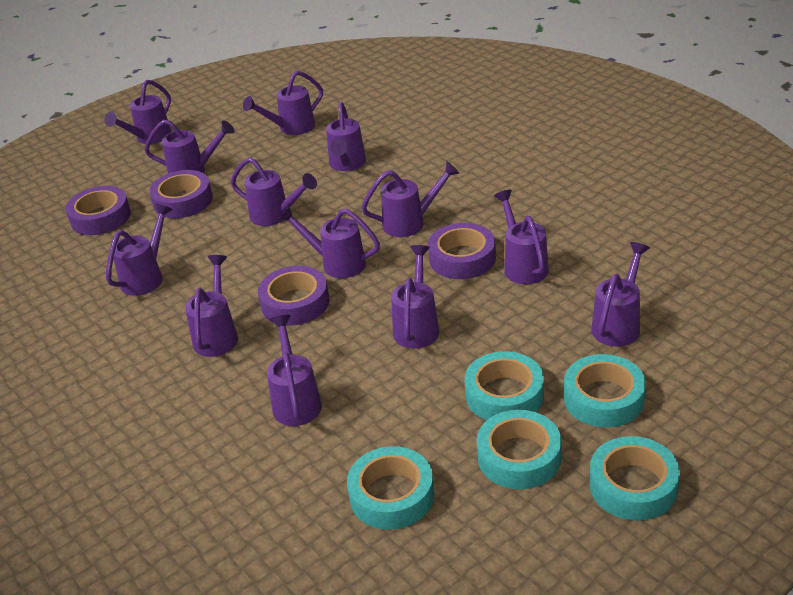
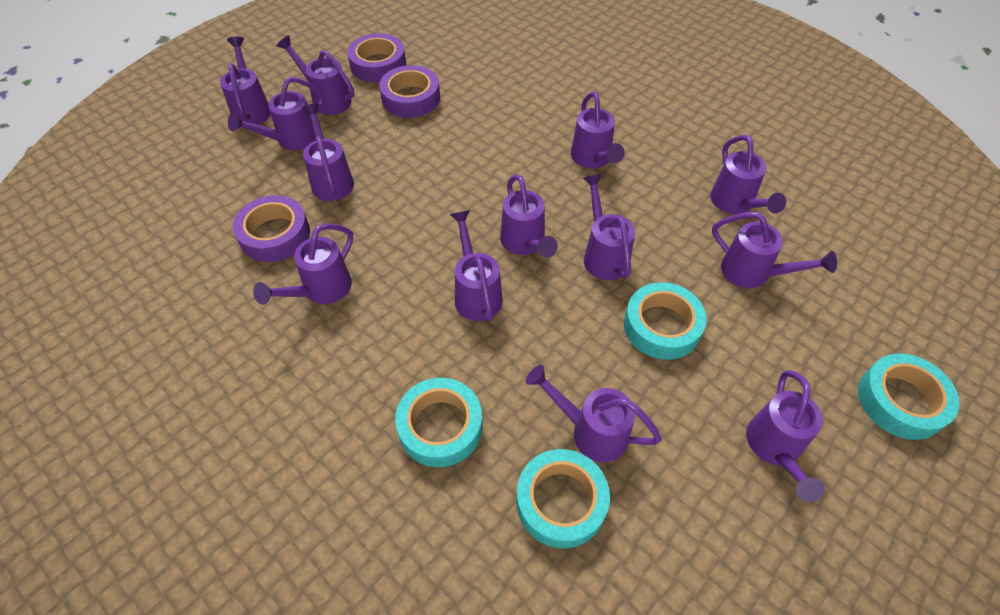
purple tape: 4 -> 3
turquoise tape: 5 -> 4

